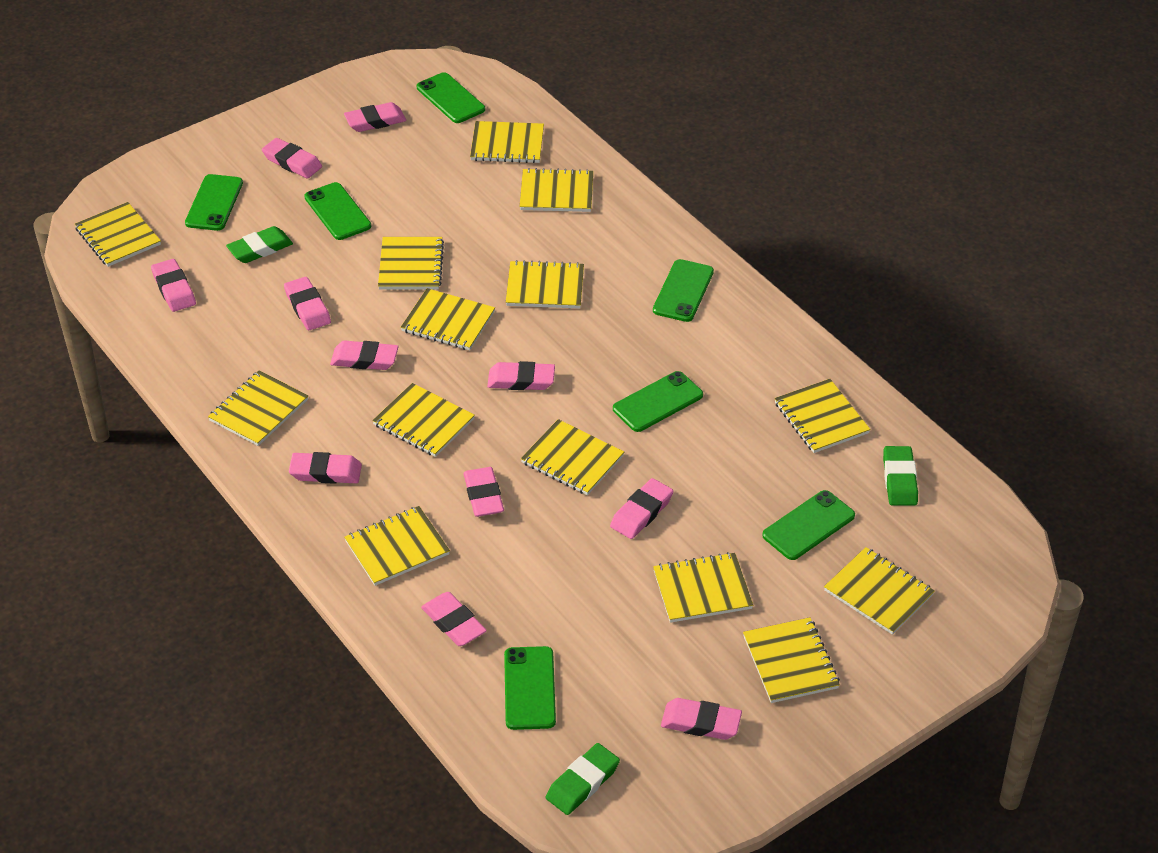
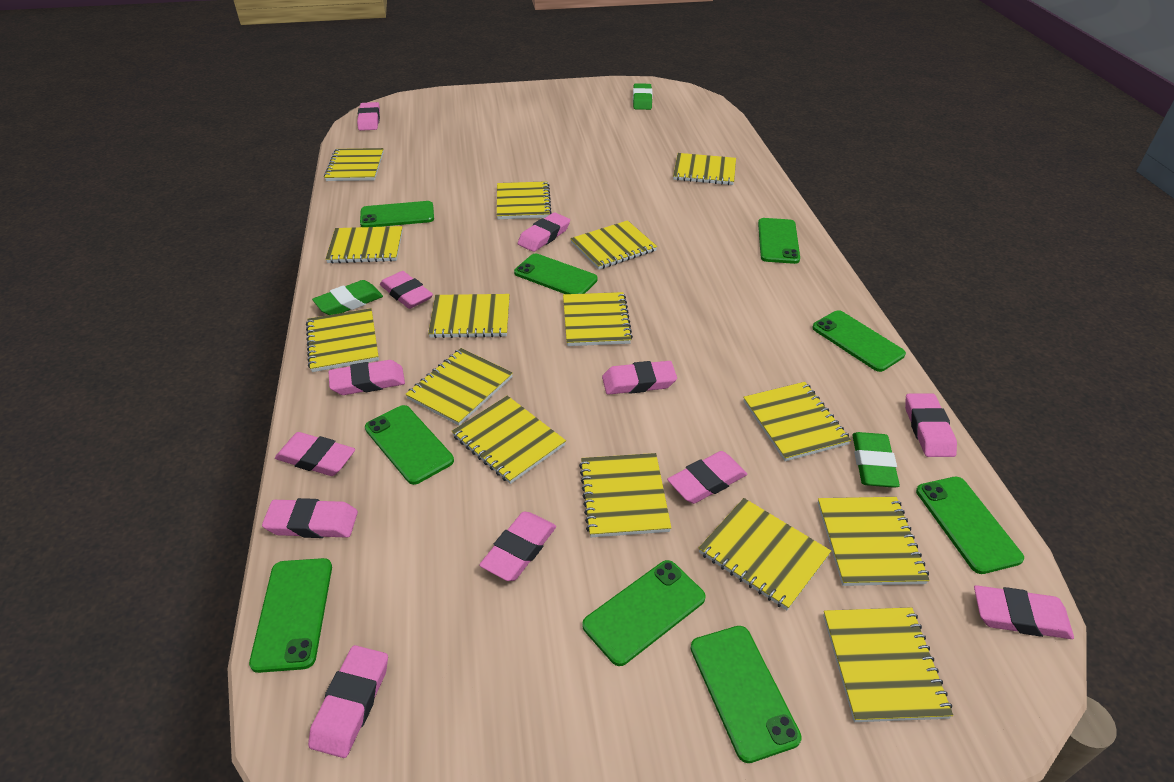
green phone: 7 -> 9
pink eraser: 11 -> 12
yellow notebook: 14 -> 15

